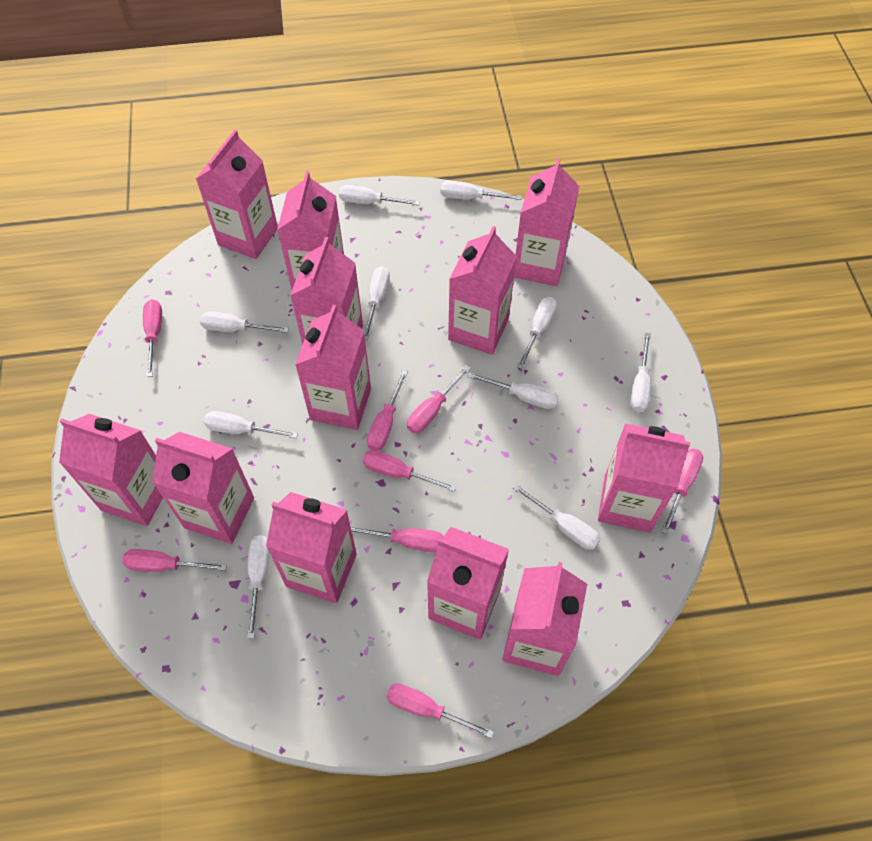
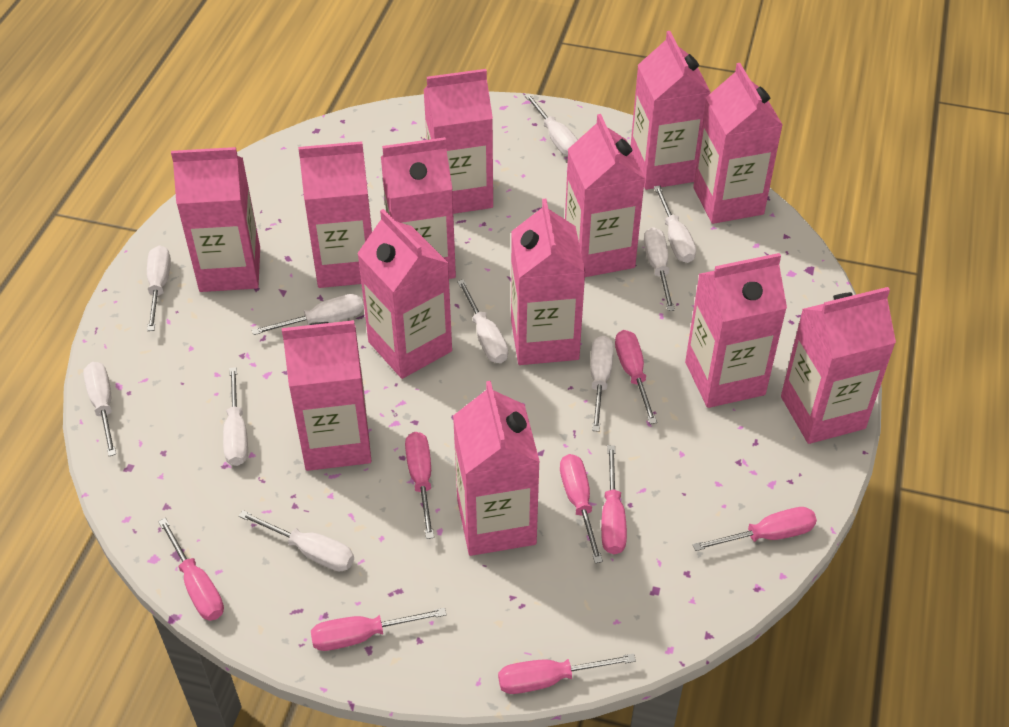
pink carton: 12 -> 13

